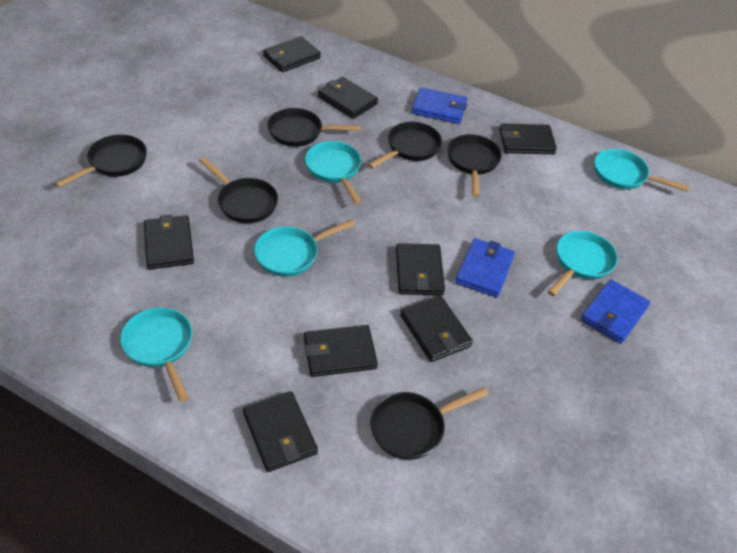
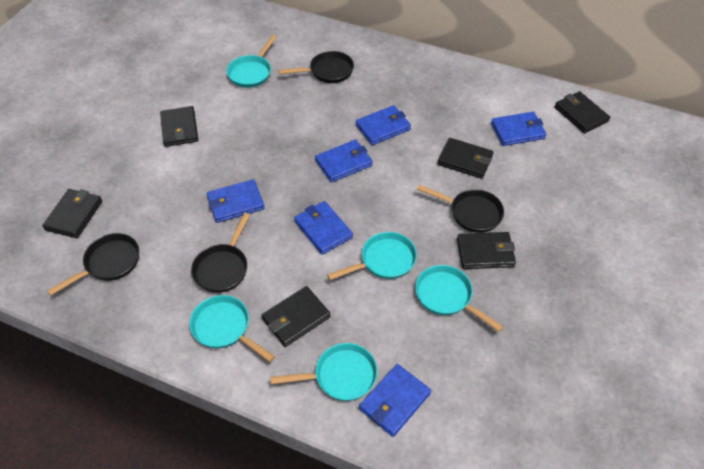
black pan: 6 -> 4
black wallet: 8 -> 6
blue wallet: 3 -> 6

